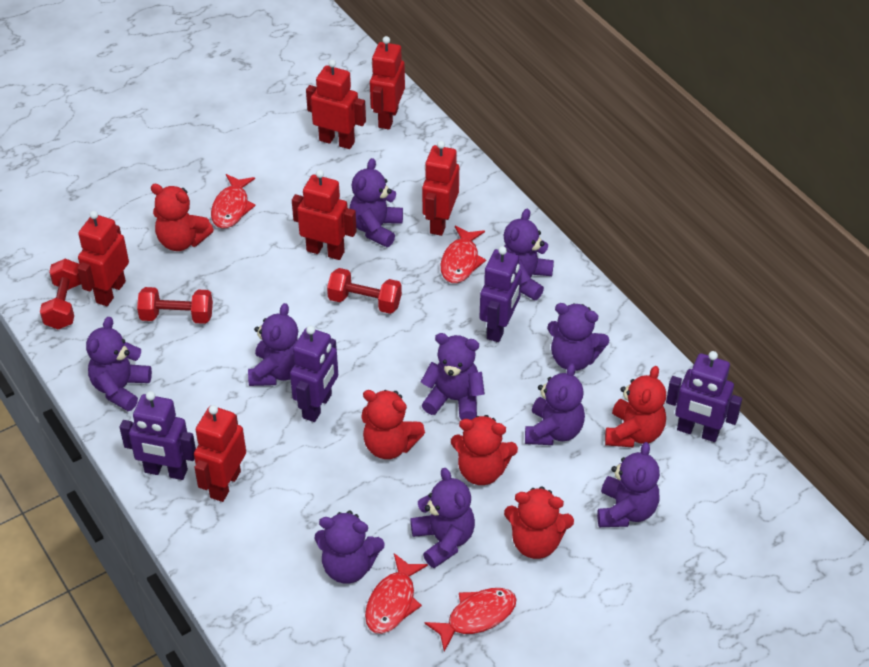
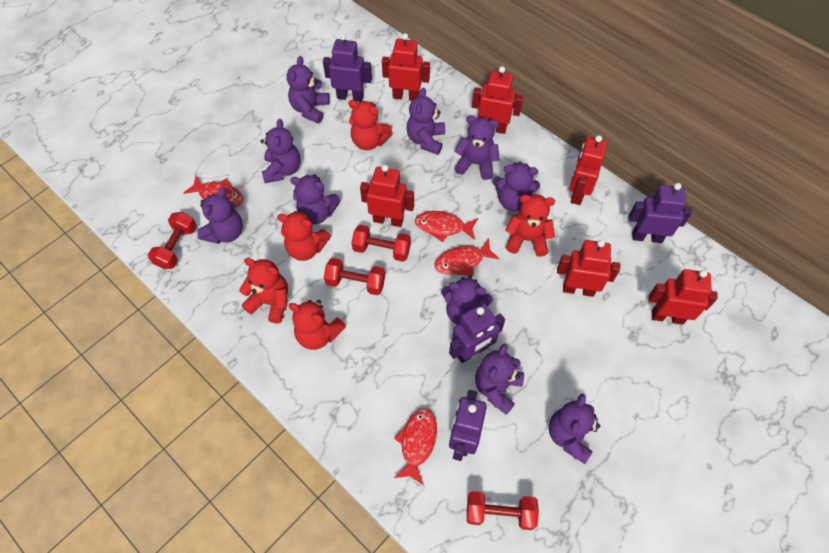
red dumbbell: 3 -> 4

